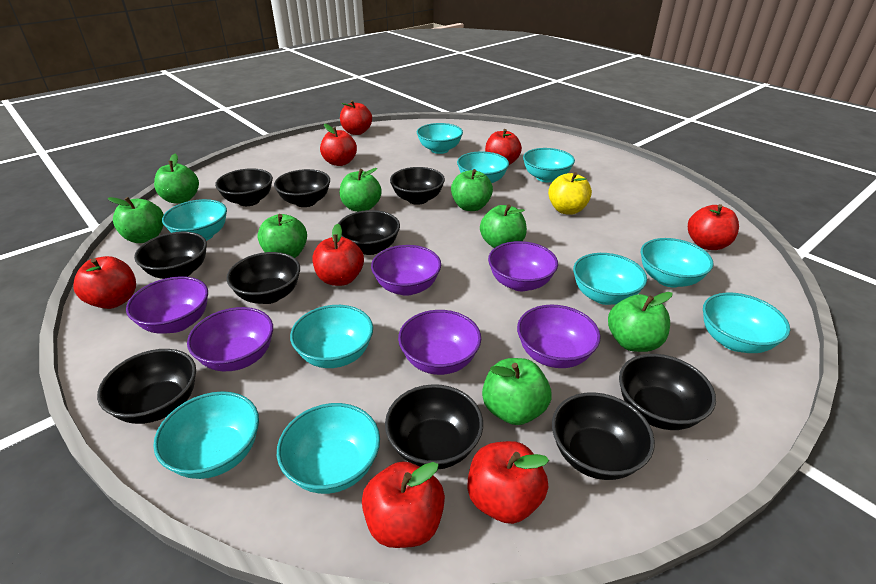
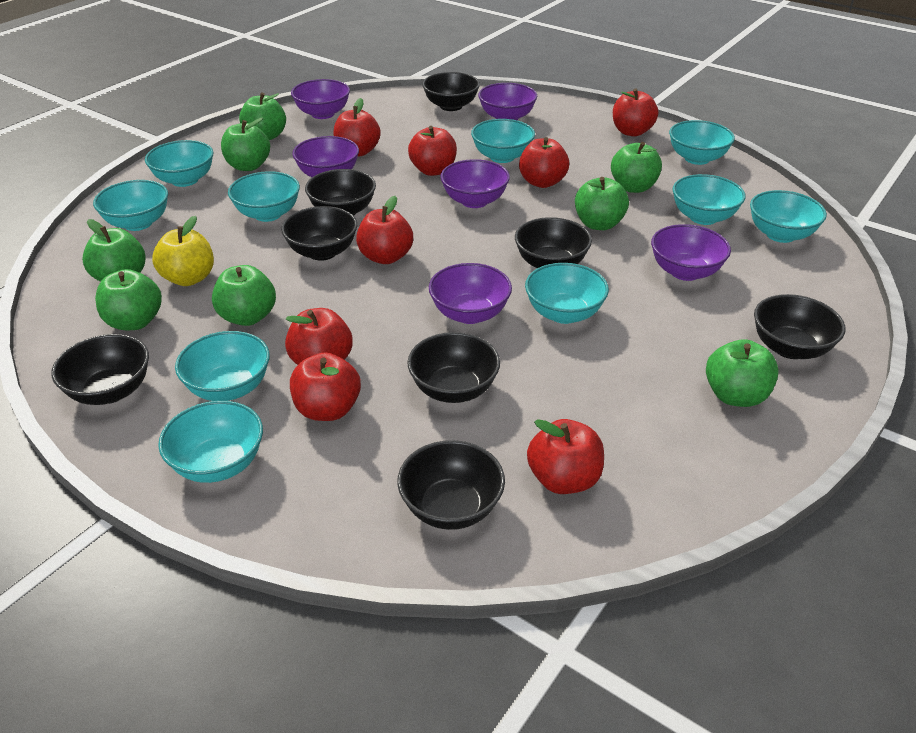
black bowl: 10 -> 8

